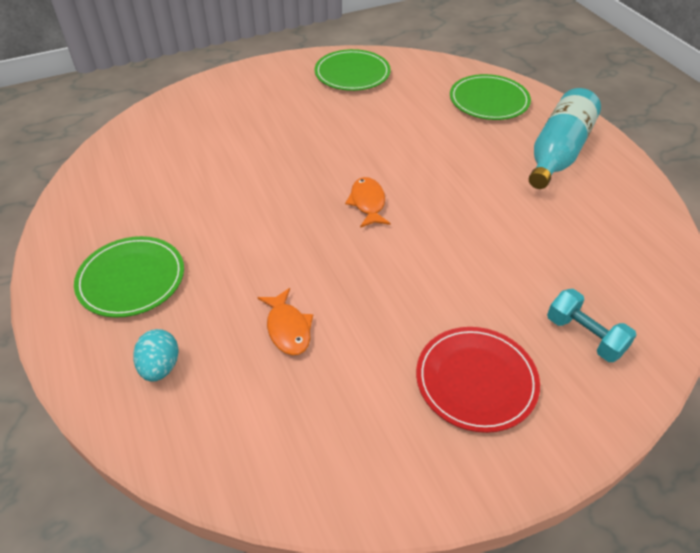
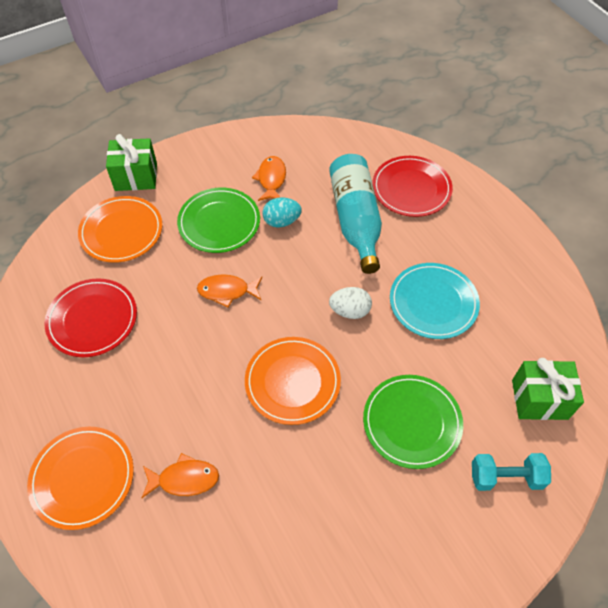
green gift: 0 -> 2
green plate: 3 -> 2
orange fish: 2 -> 3
orange plate: 0 -> 3
red plate: 1 -> 2
turquoise plate: 0 -> 1
white egg: 0 -> 1

